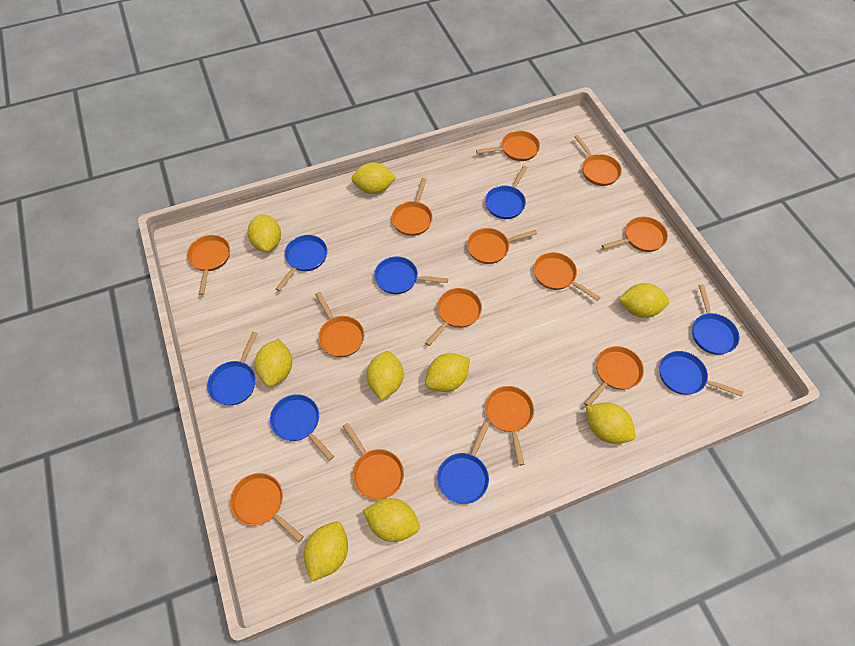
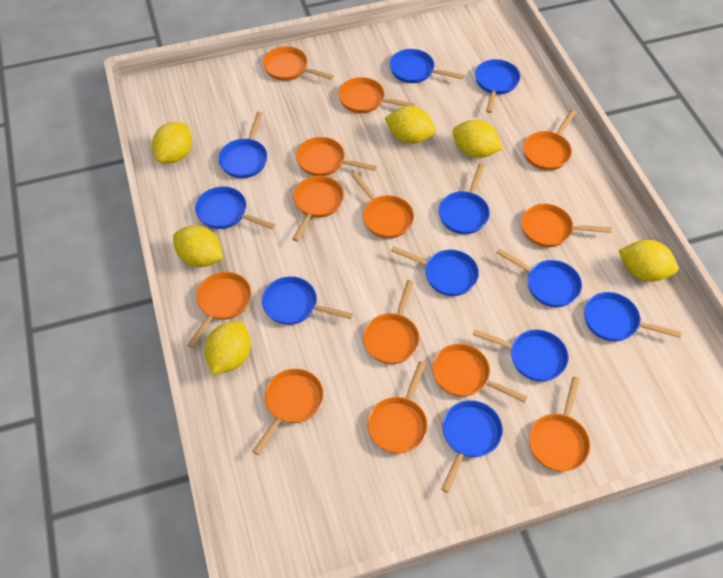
blue pan: 8 -> 11
yellow lemon: 9 -> 6

